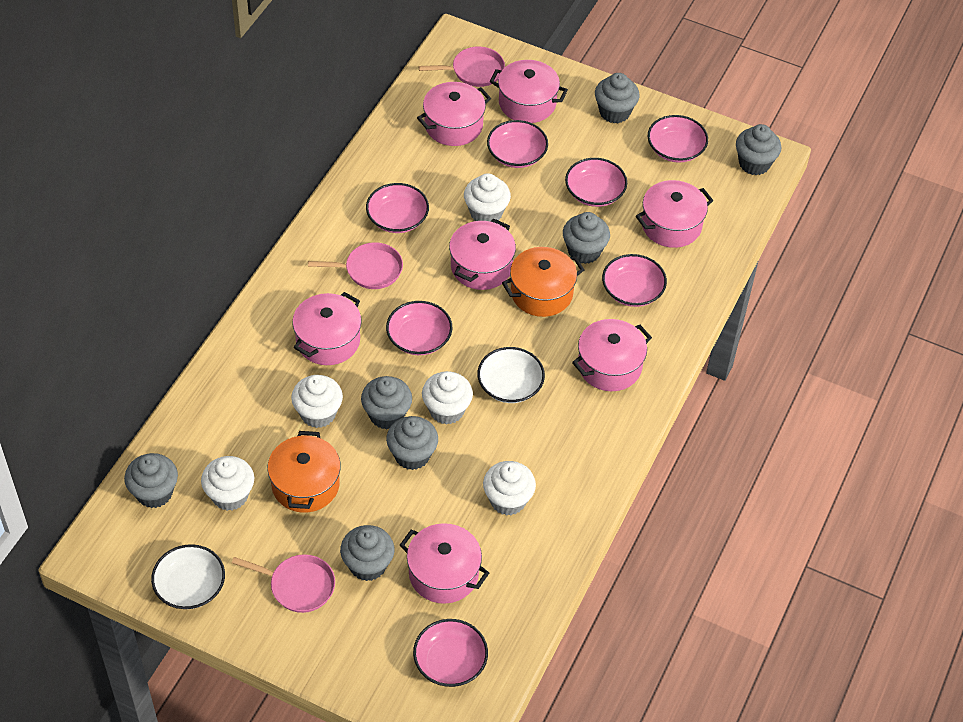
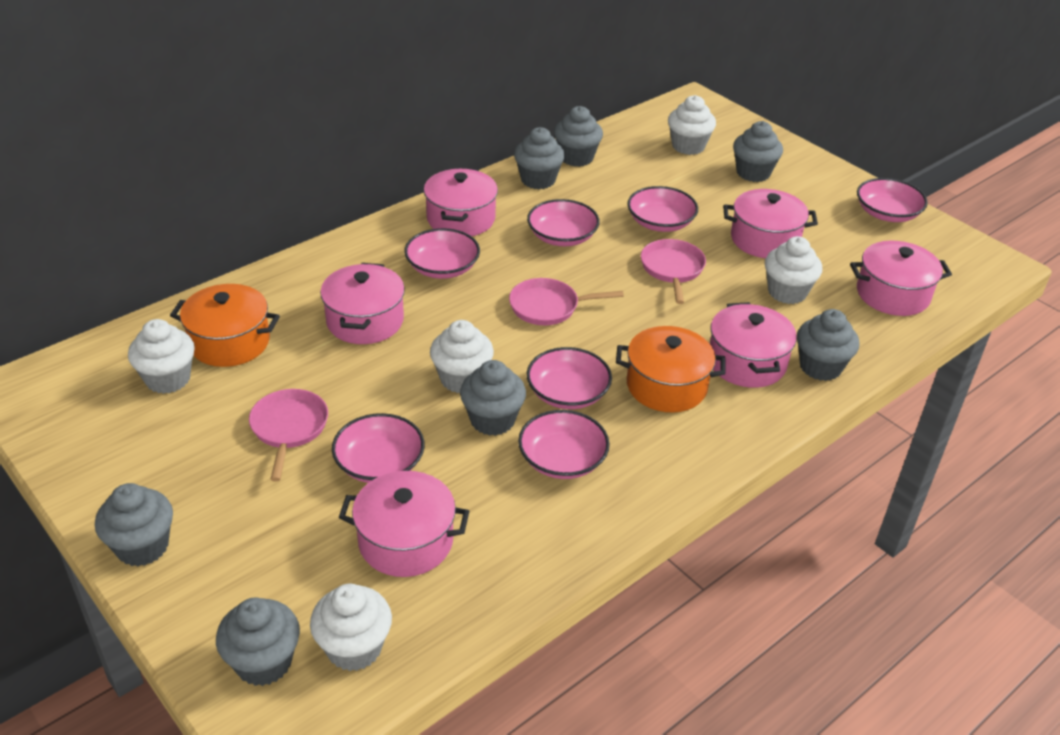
pink pot: 7 -> 6
white bowl: 2 -> 0

